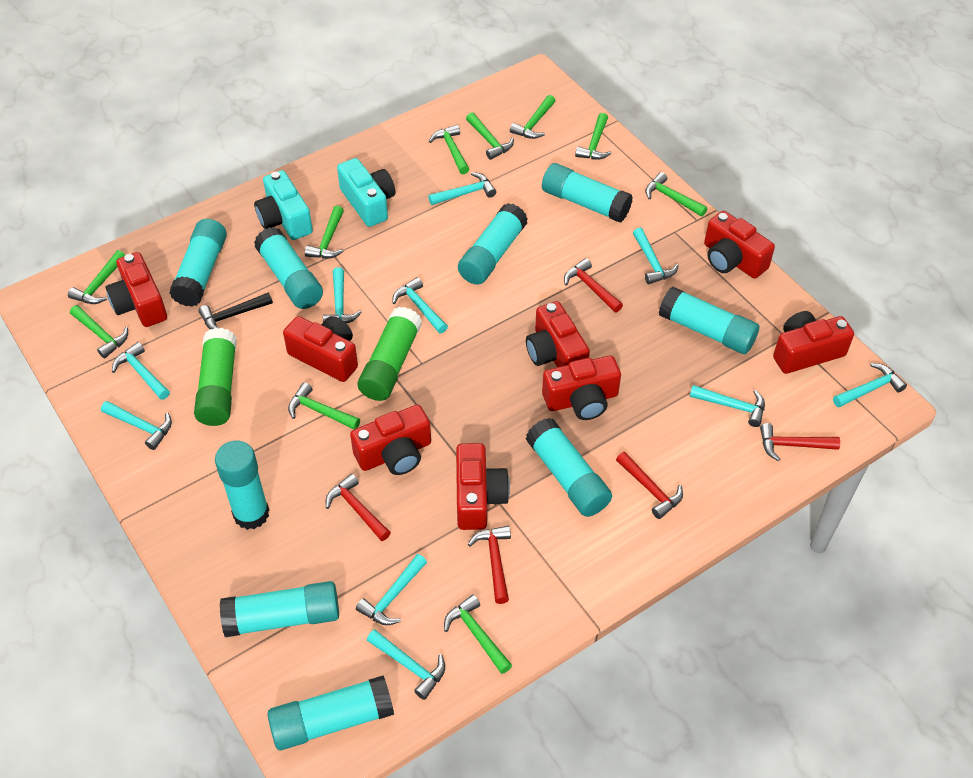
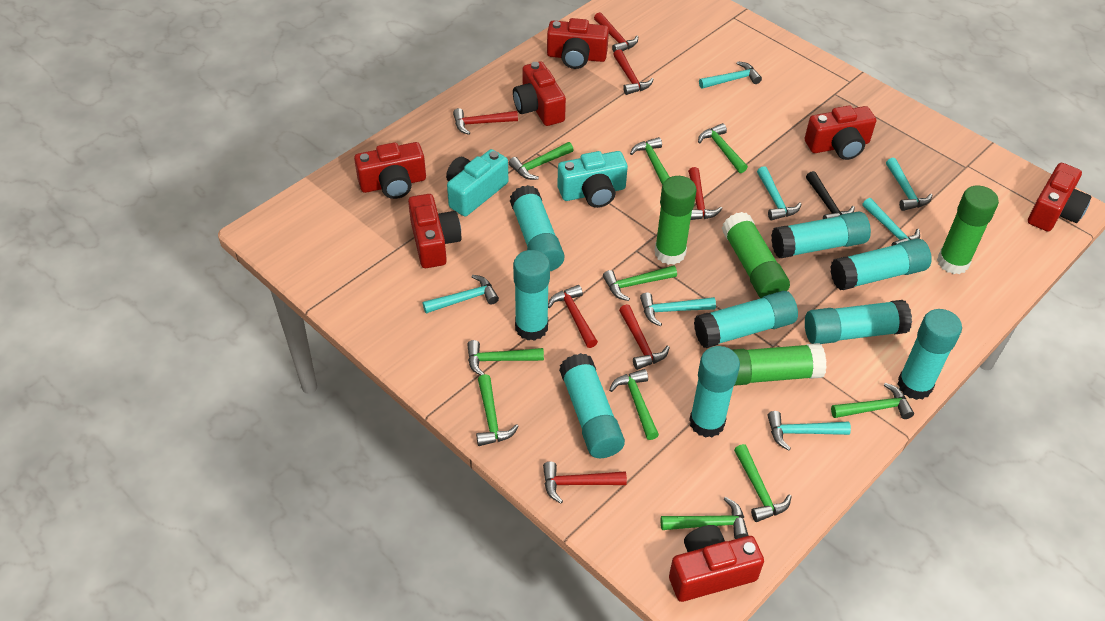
green glue stick: 2 -> 4
red camera: 8 -> 7
red hammer: 5 -> 7
turquoise hammer: 10 -> 7

